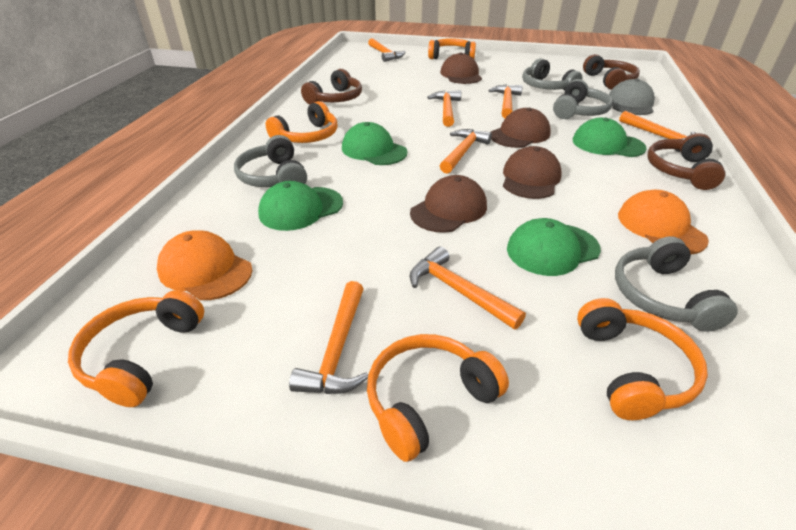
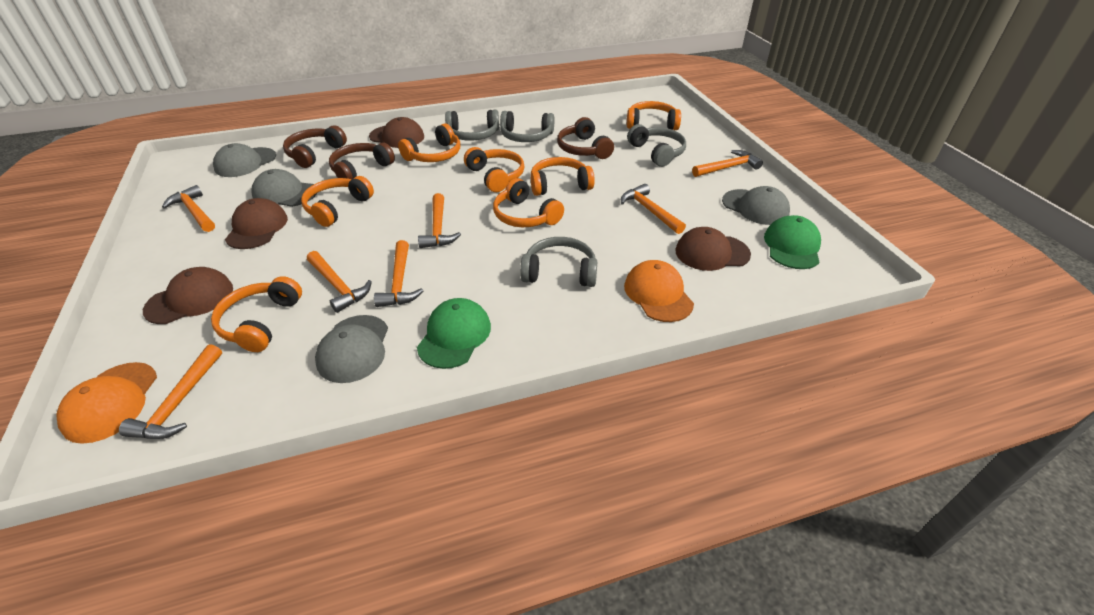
green cap: 4 -> 2
grey cap: 1 -> 4
orange headphones: 5 -> 7

